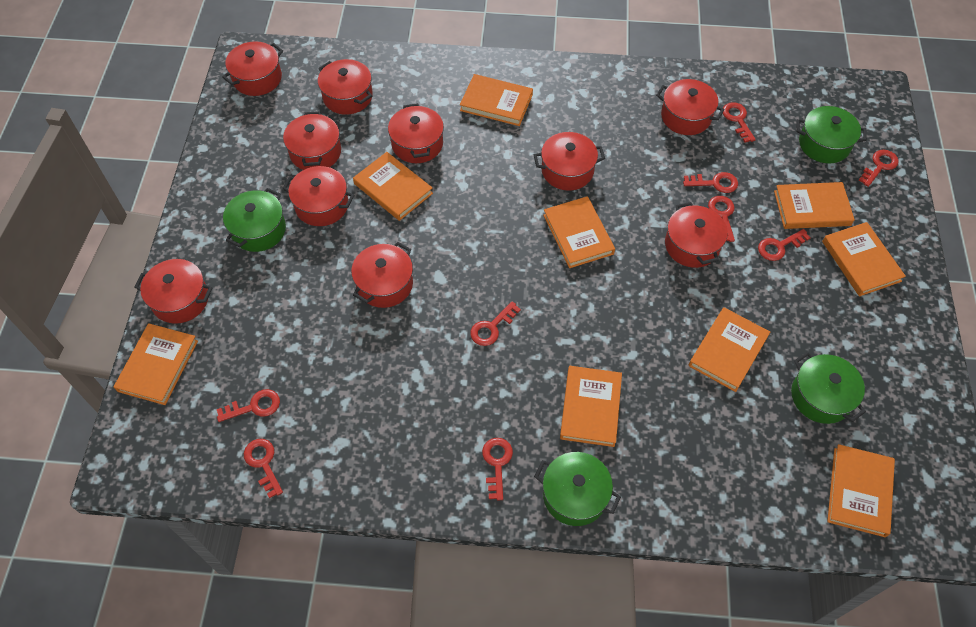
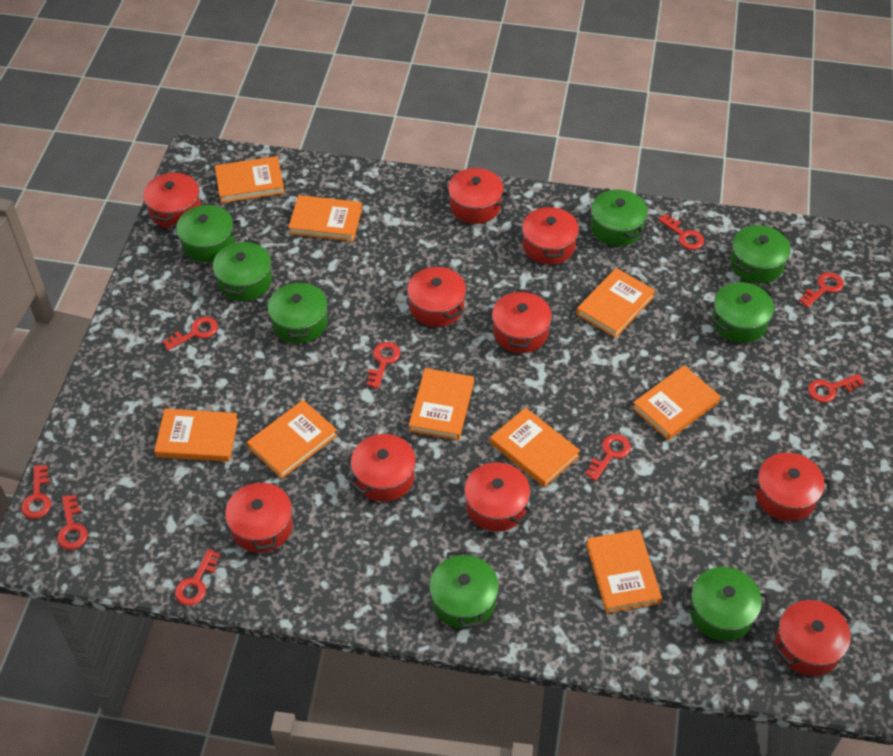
green pot: 4 -> 8

